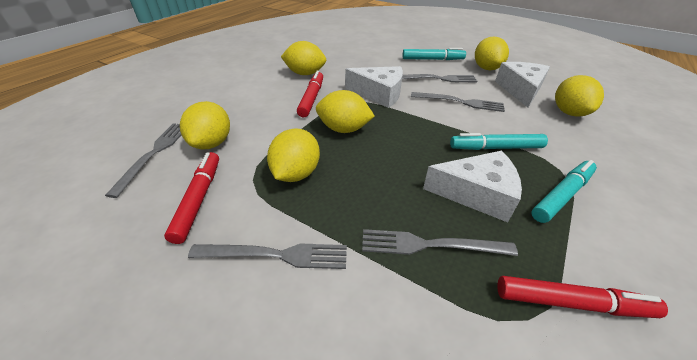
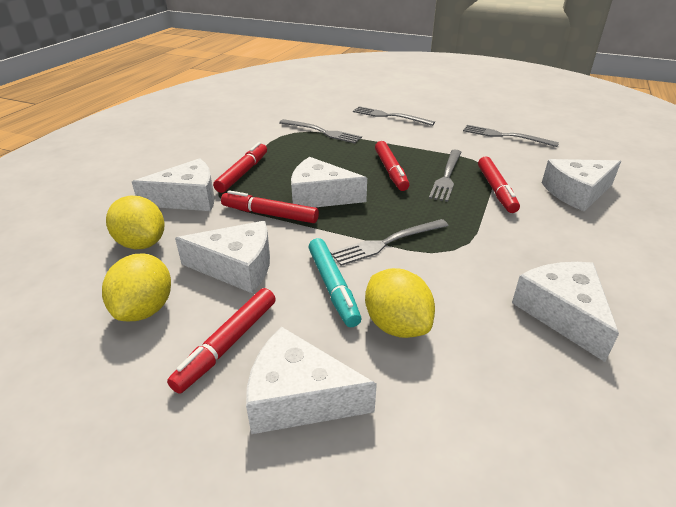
red marker: 3 -> 5
turquoise marker: 3 -> 1
white cheese: 3 -> 6
yellow lemon: 6 -> 3

